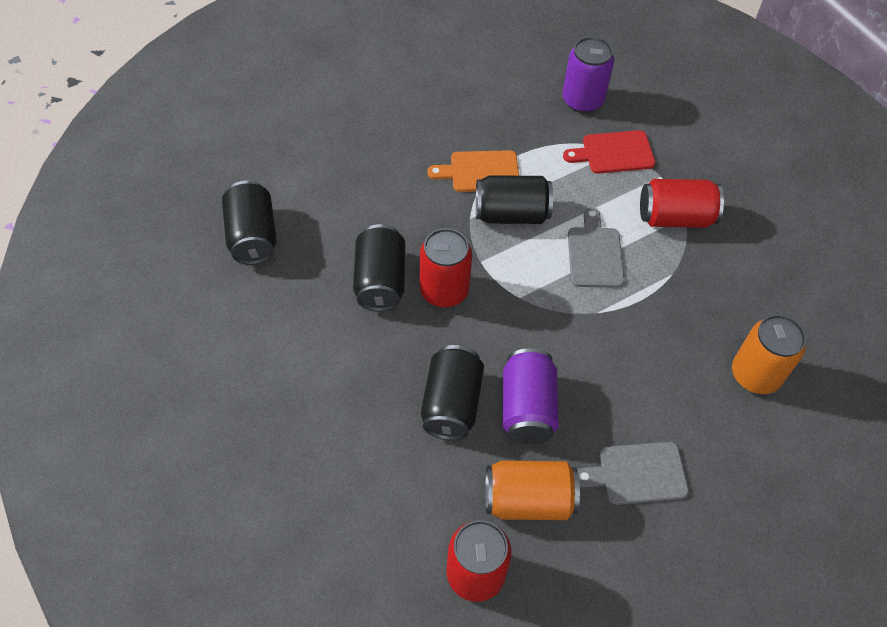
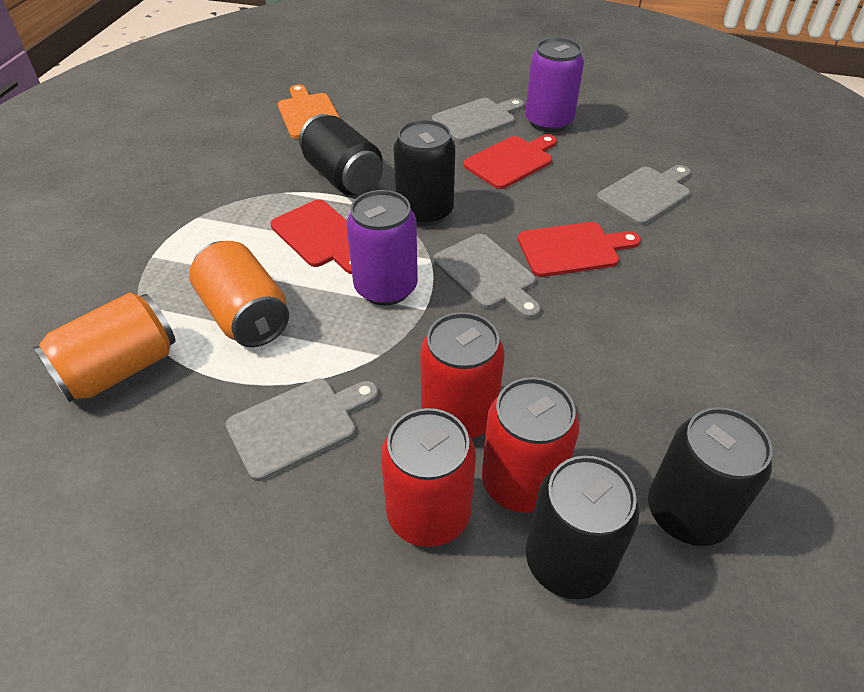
grey cutting board: 2 -> 4
red cutting board: 1 -> 3

